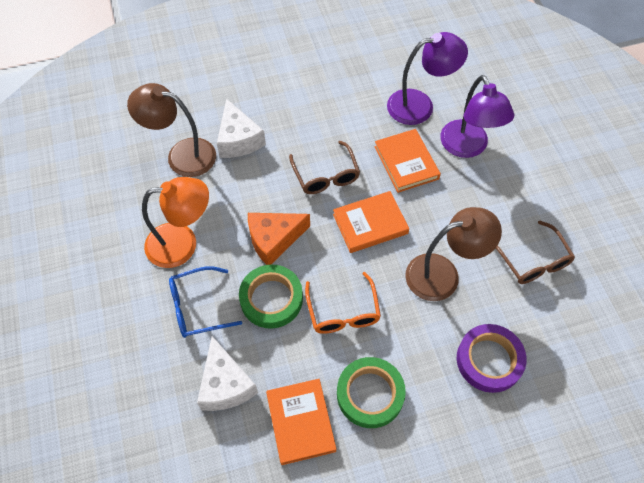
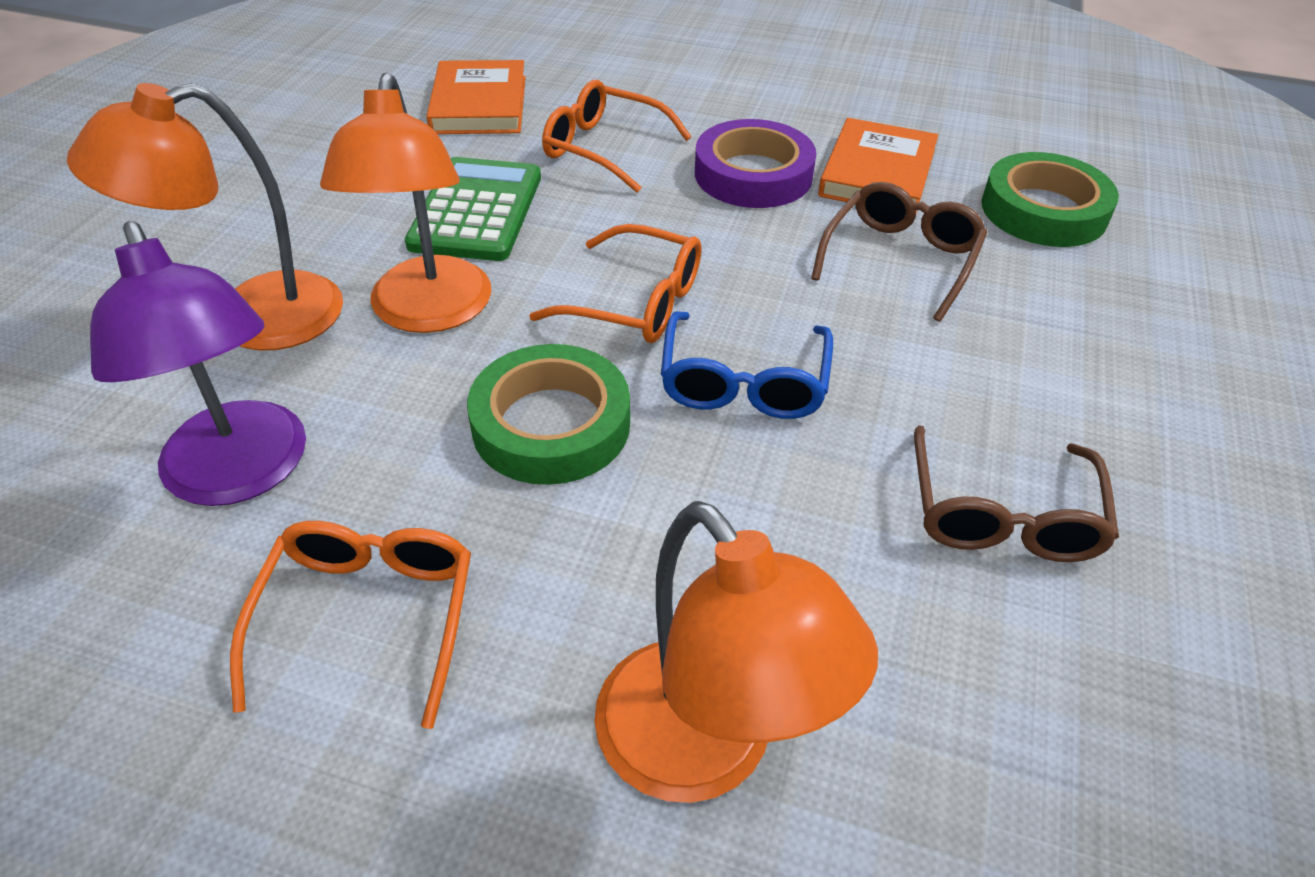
brown lamp: 2 -> 0
green calculator: 0 -> 1
orange book: 3 -> 2
orange cheese: 1 -> 0
orange glasses: 1 -> 3
orange lamp: 1 -> 3
purple lamp: 2 -> 1
white cheese: 2 -> 0

